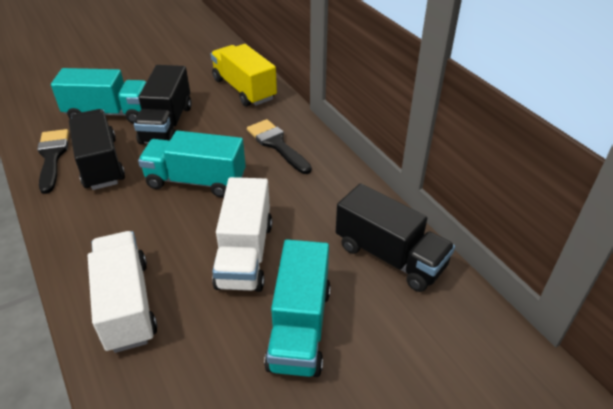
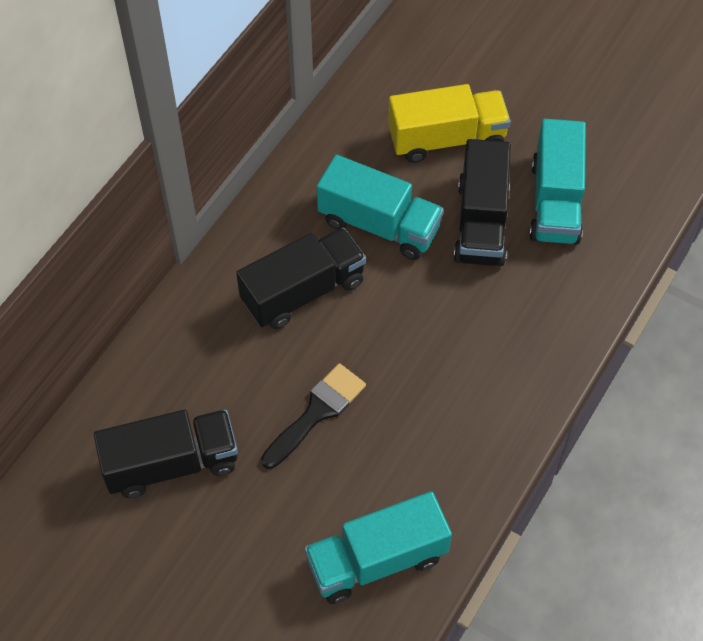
black brush: 2 -> 1
white truck: 2 -> 0

